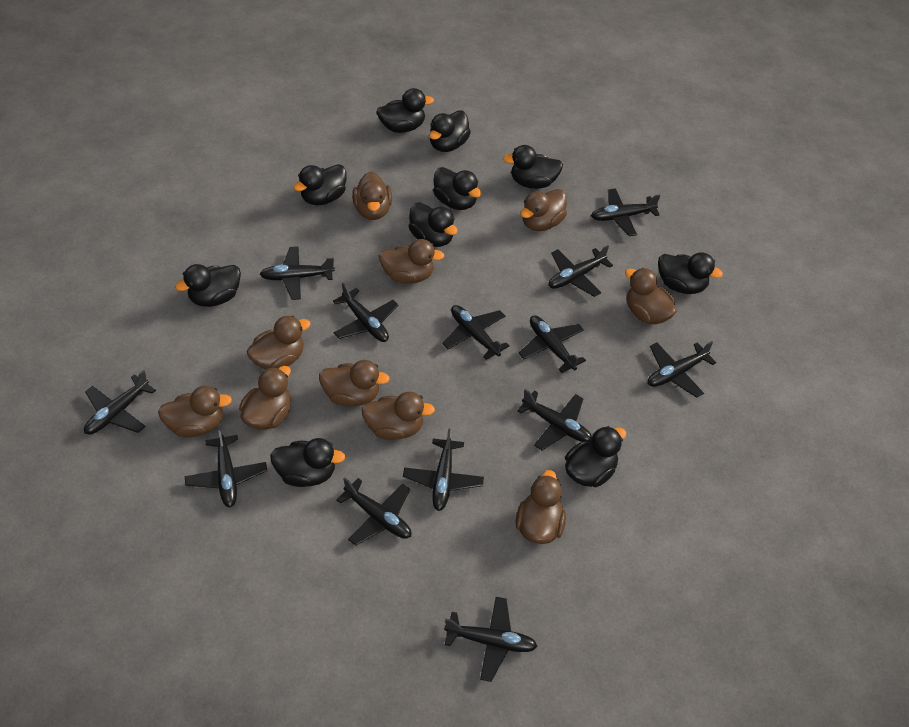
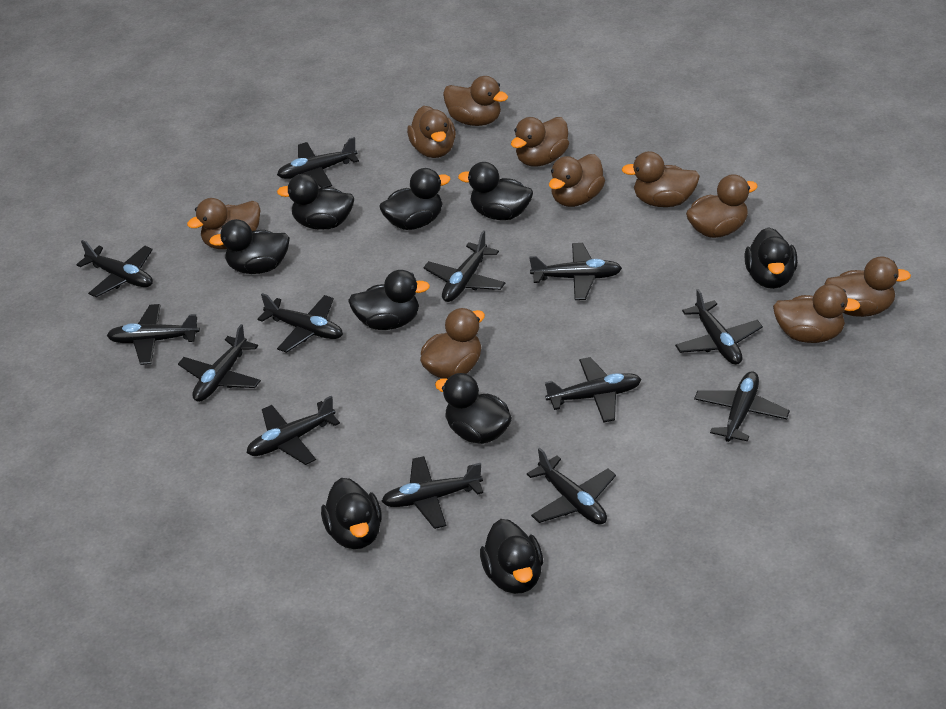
black duck: 10 -> 9

